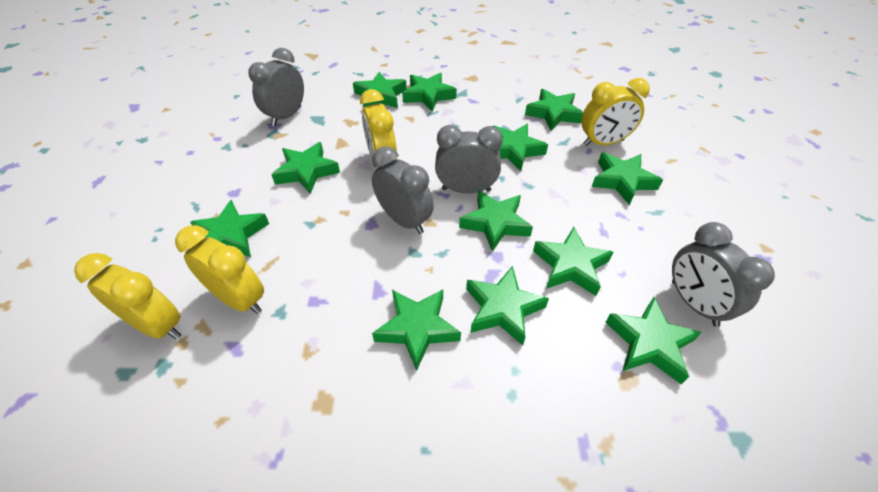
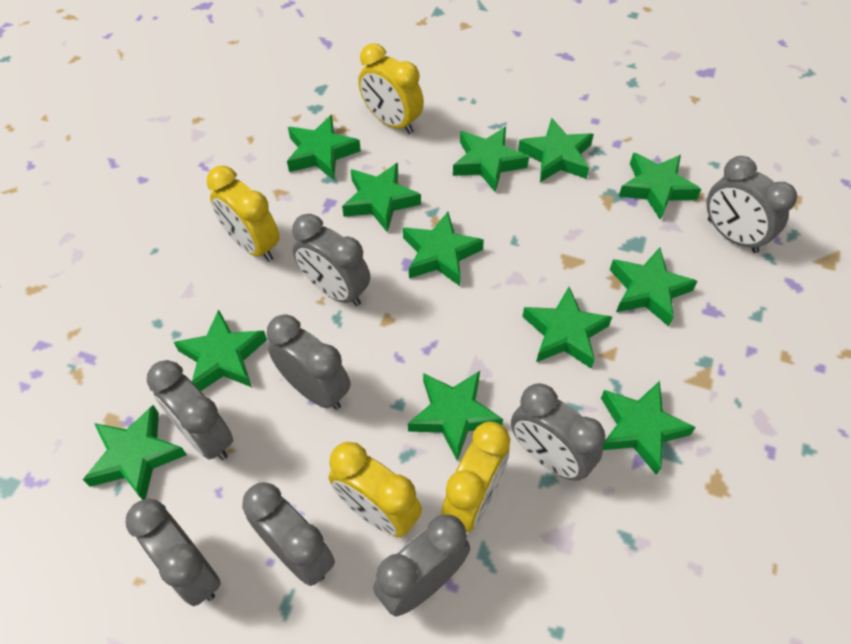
grey clock: 4 -> 8

